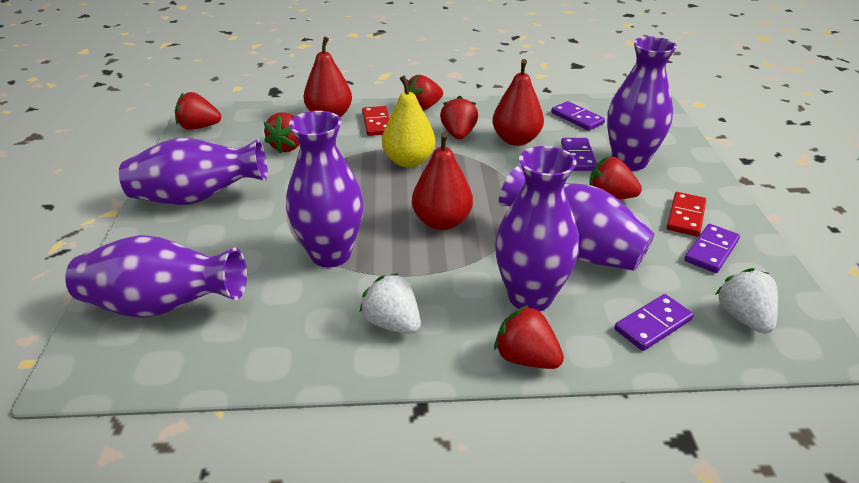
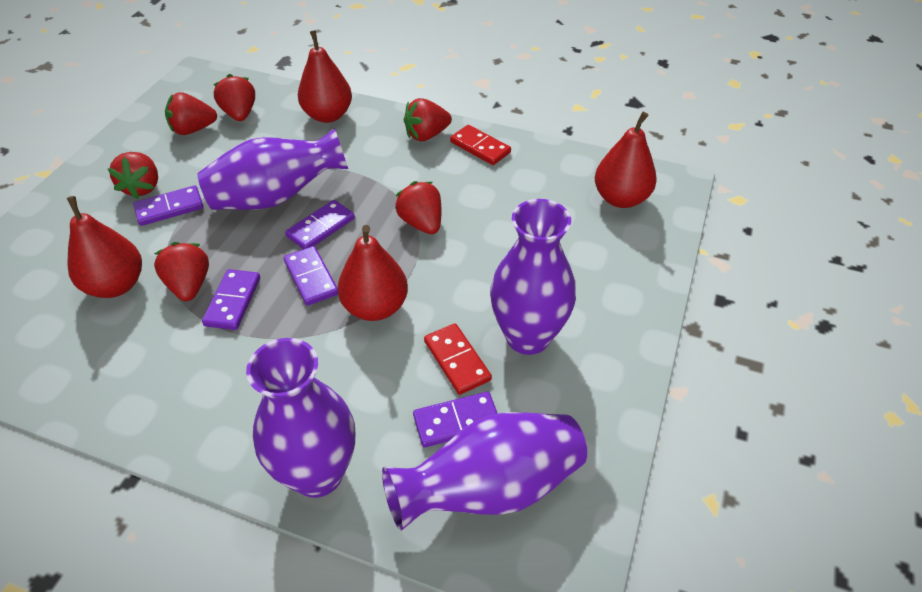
purple domino: 4 -> 5
purple vase: 6 -> 4
red pear: 3 -> 4
white strawberry: 2 -> 0
yellow pear: 1 -> 0

